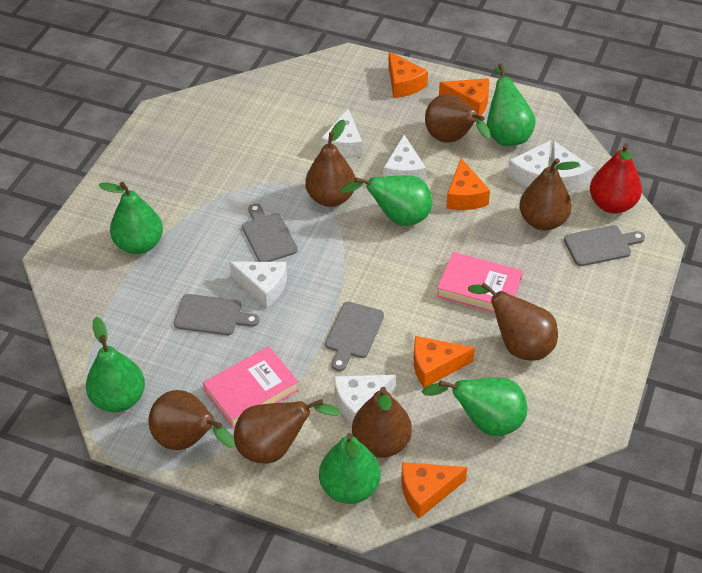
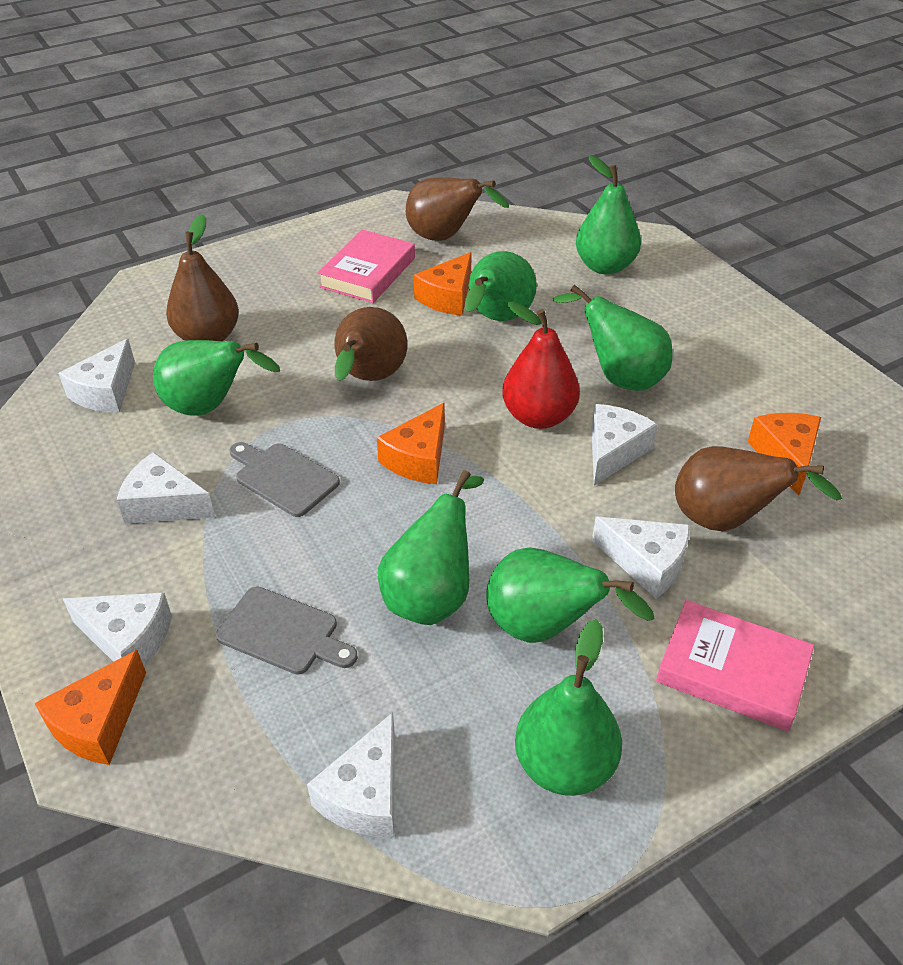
brown pear: 7 -> 4
green pear: 6 -> 7
grey cutting board: 4 -> 2
orange cheese: 5 -> 4

